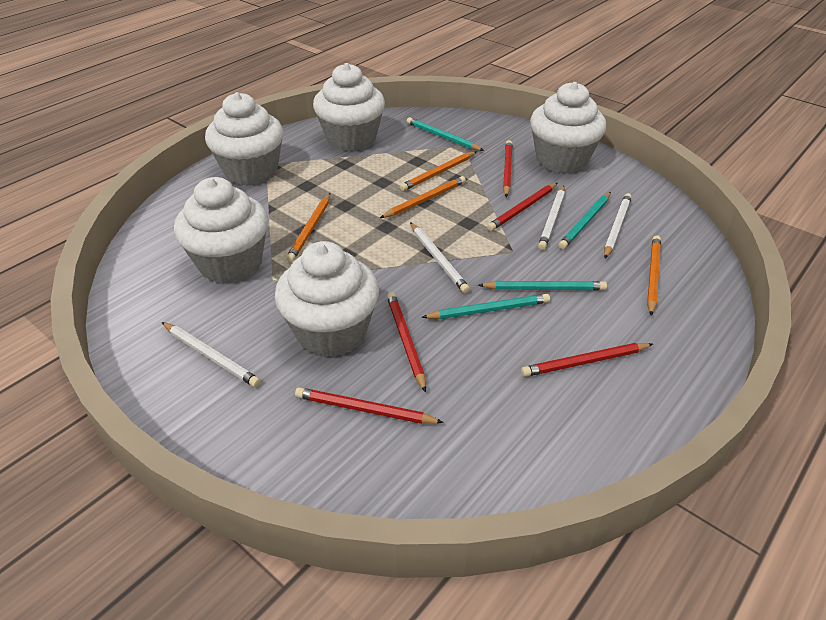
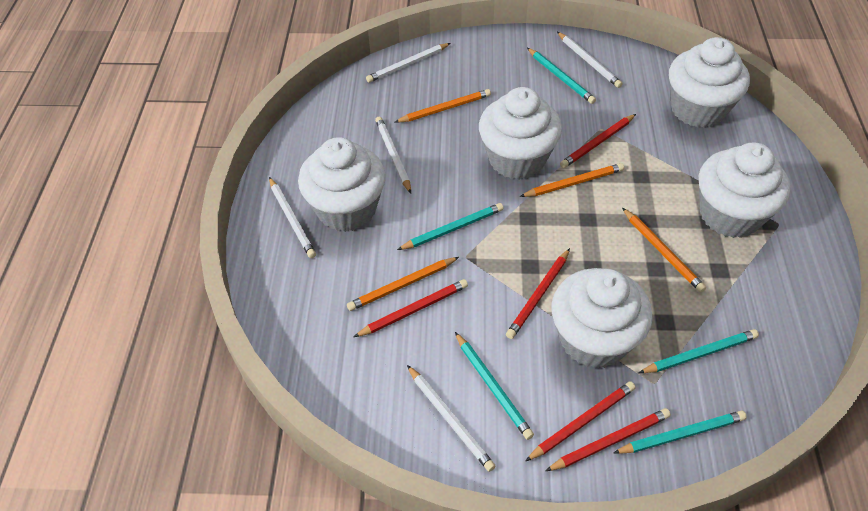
turquoise pencil: 4 -> 5
white pencil: 4 -> 5

